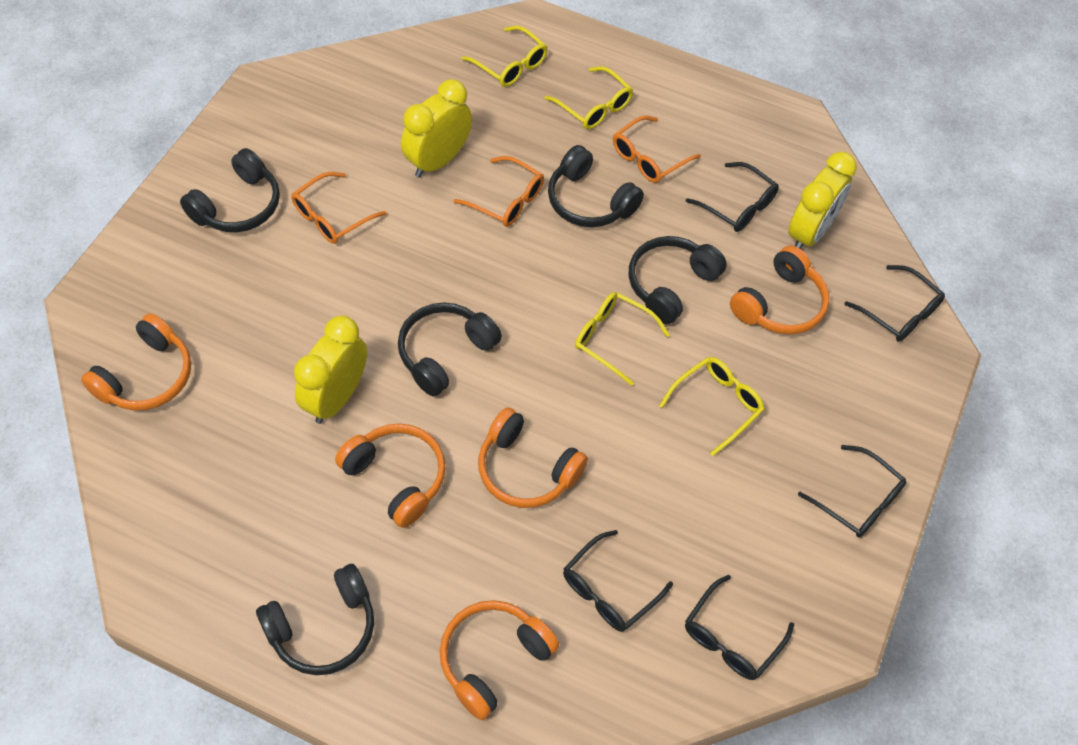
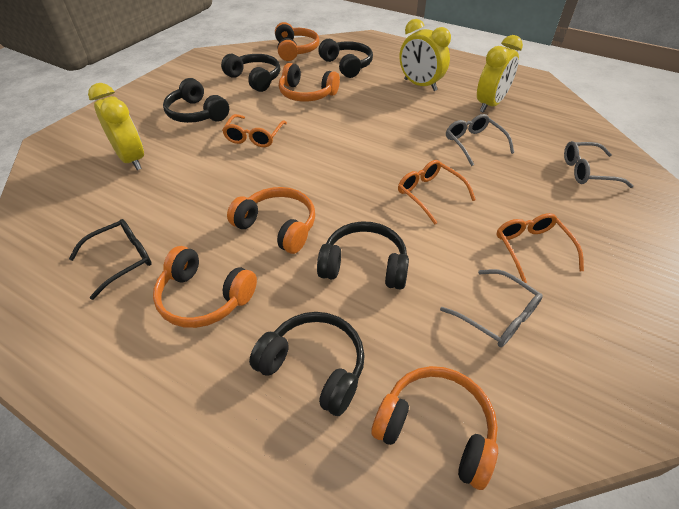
black glasses: 5 -> 1
grey glasses: 0 -> 3
yellow glasses: 4 -> 0

